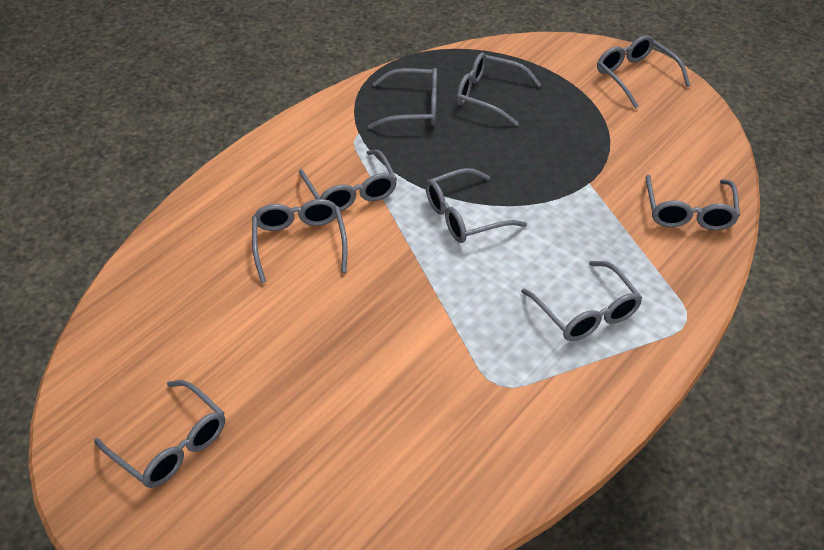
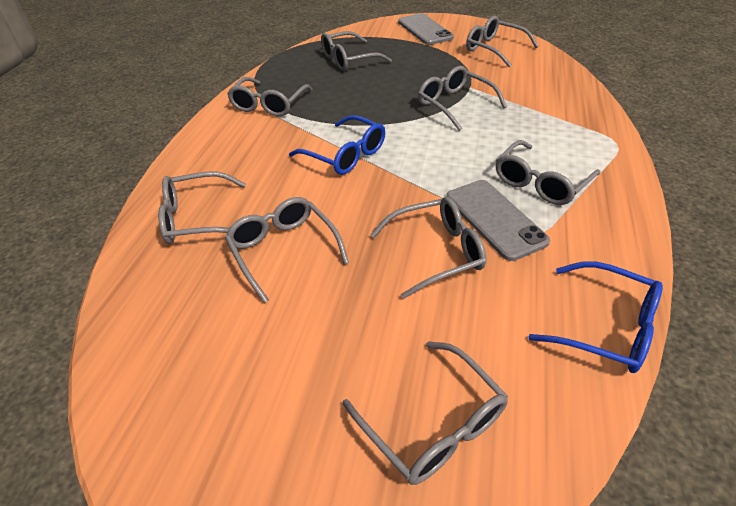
blue glasses: 0 -> 2
grey phone: 0 -> 2

